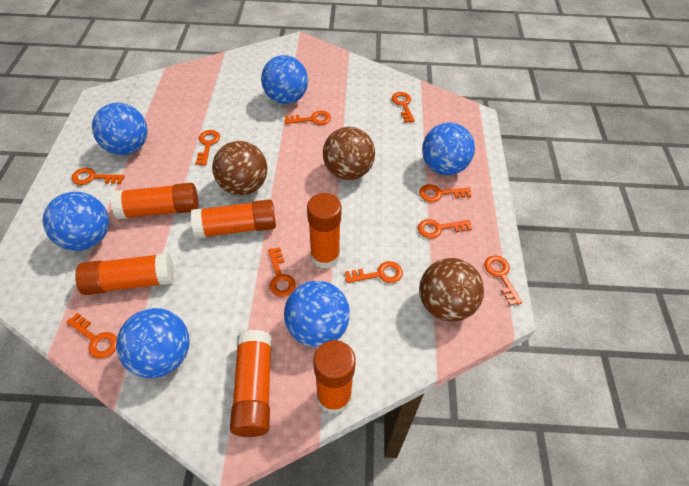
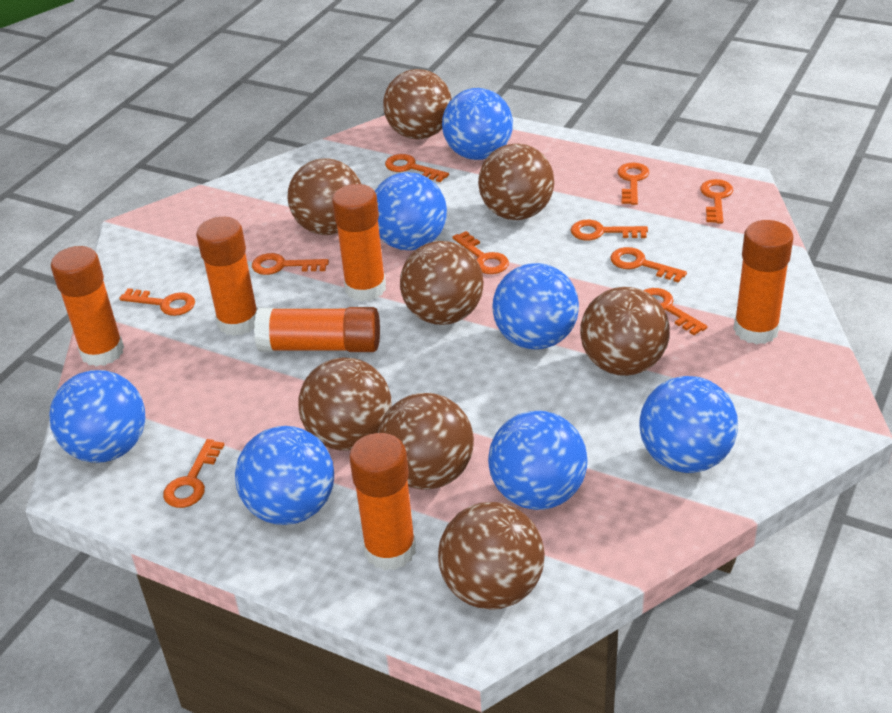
blue ball: 6 -> 7
brown ball: 3 -> 8

